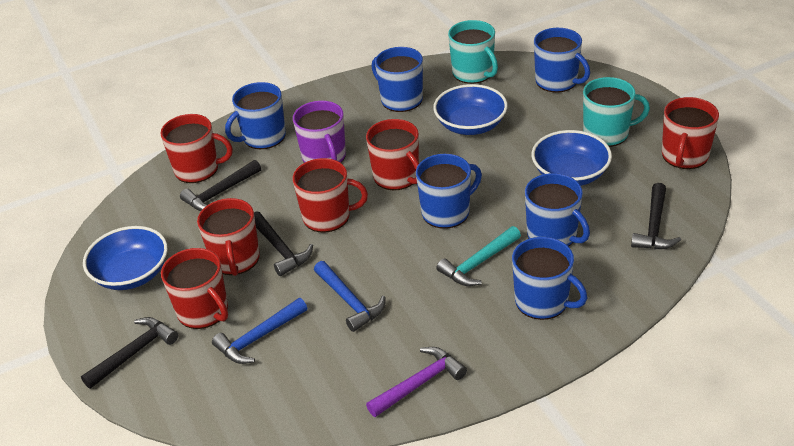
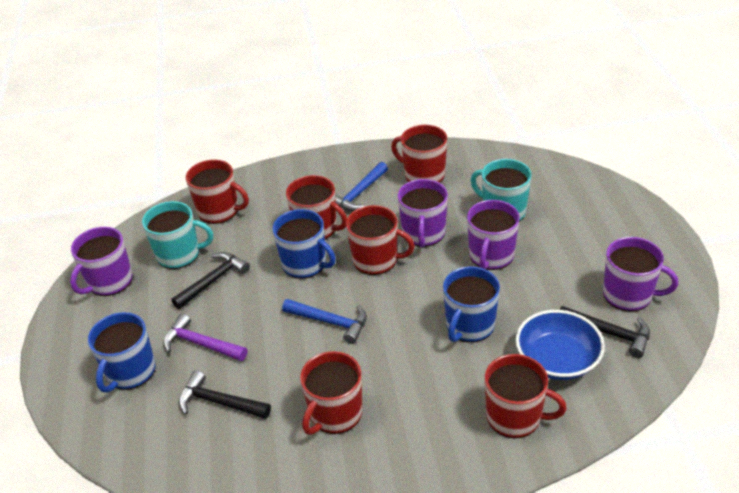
black hammer: 4 -> 3
blue bowl: 3 -> 1
blue mug: 6 -> 3
purple mug: 1 -> 4
turquoise hammer: 1 -> 0

